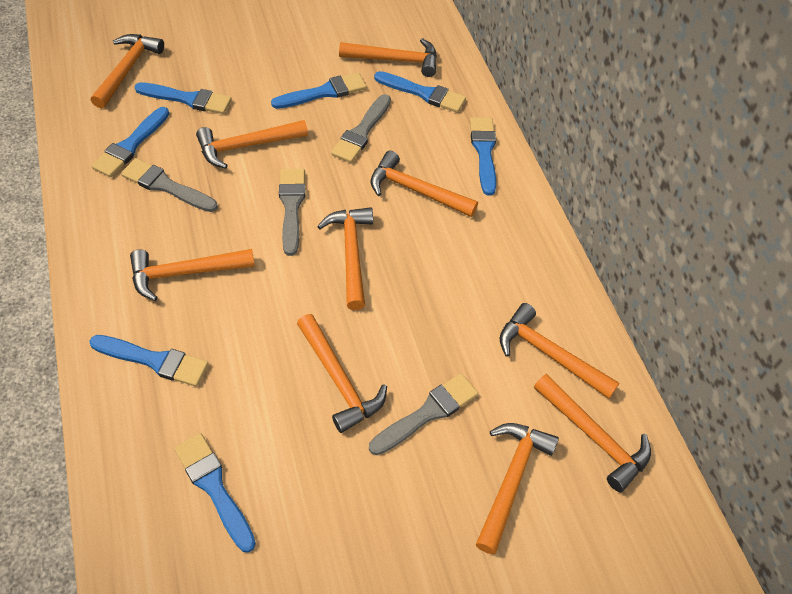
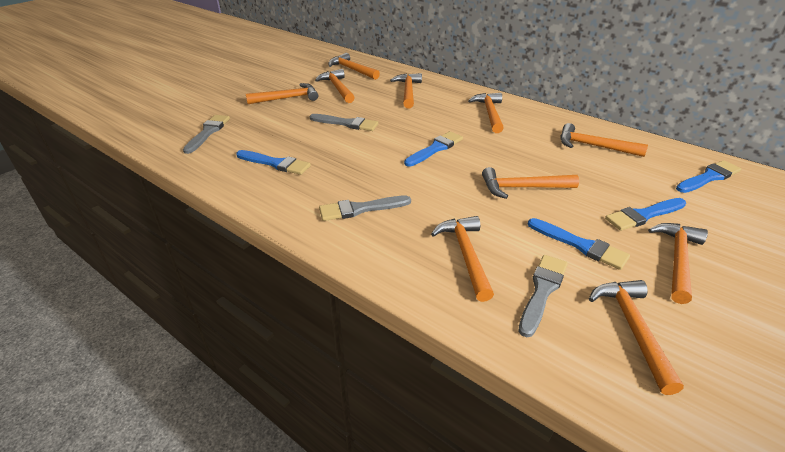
blue brush: 7 -> 5

